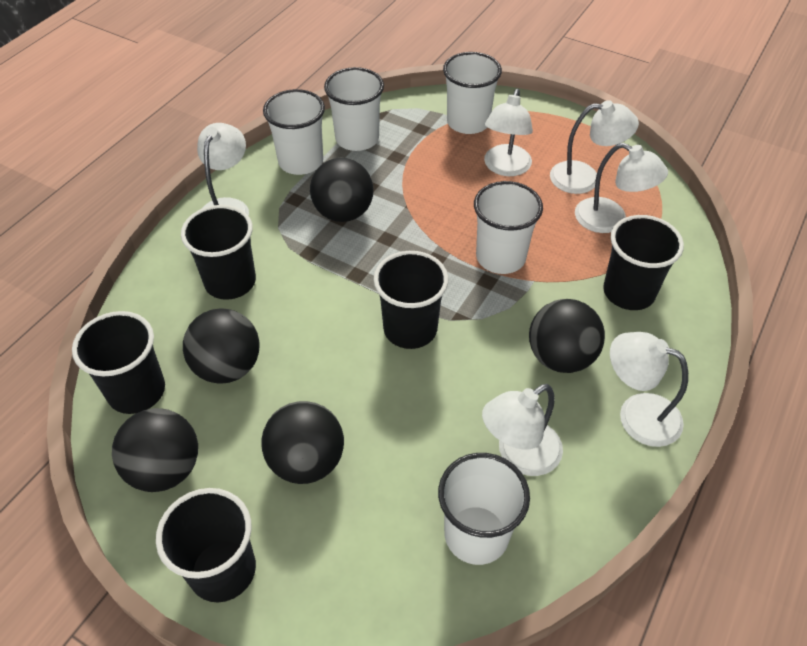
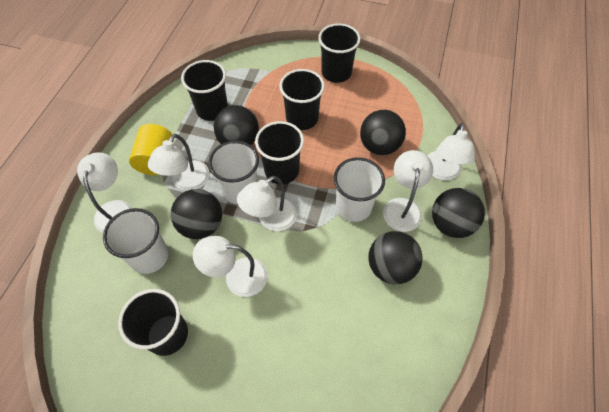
white cup: 5 -> 3
yellow cylinder: 0 -> 1

